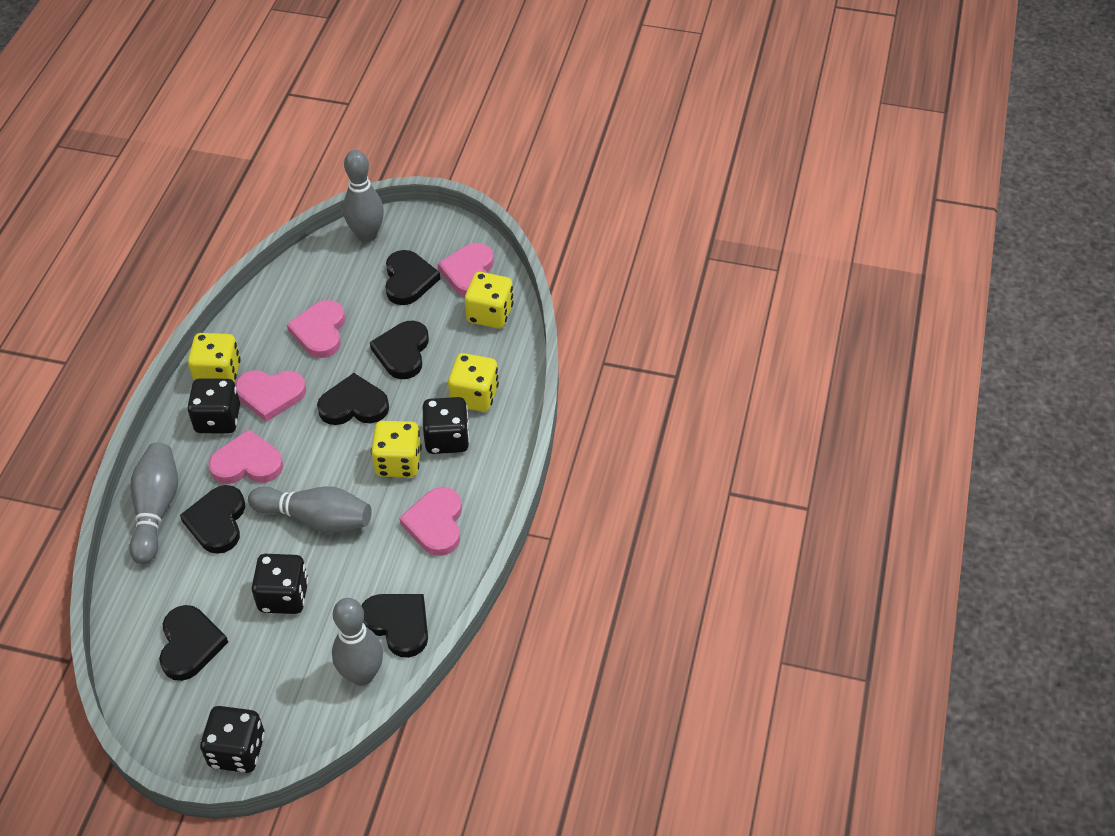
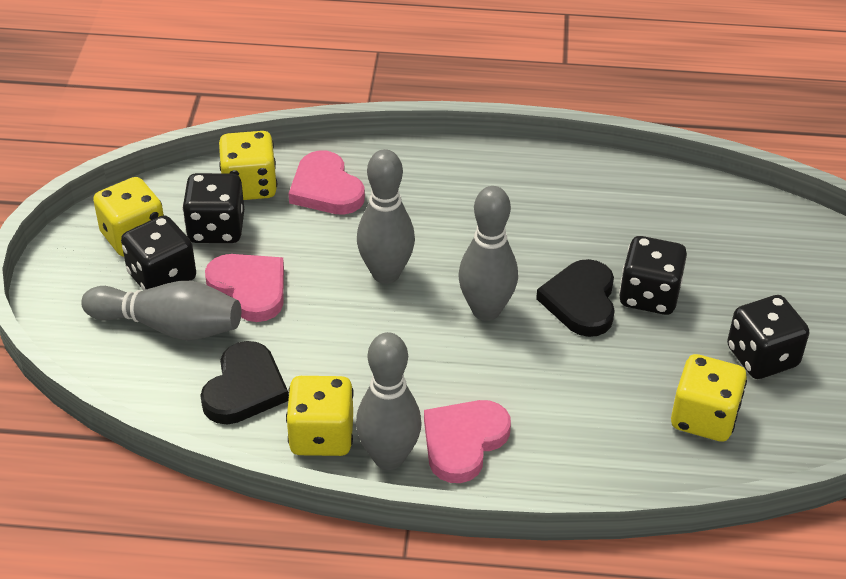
black heart: 6 -> 2
pink heart: 5 -> 3

